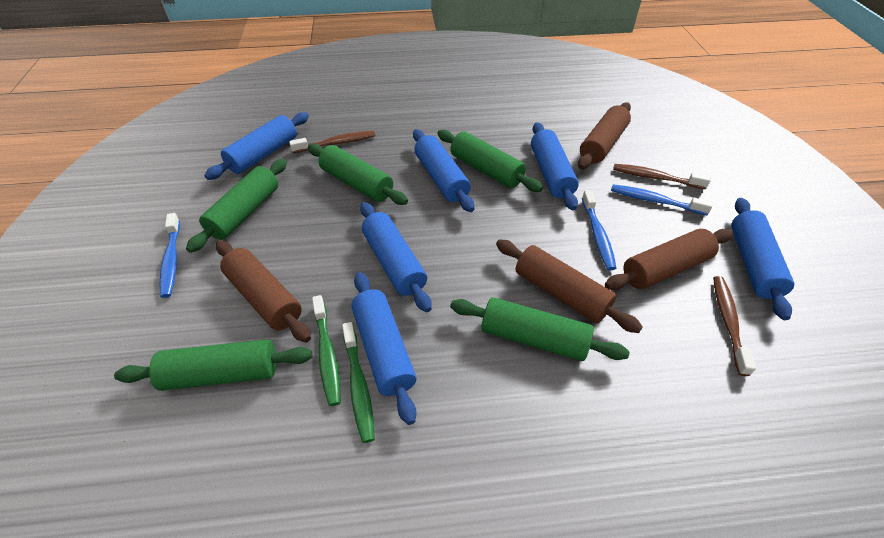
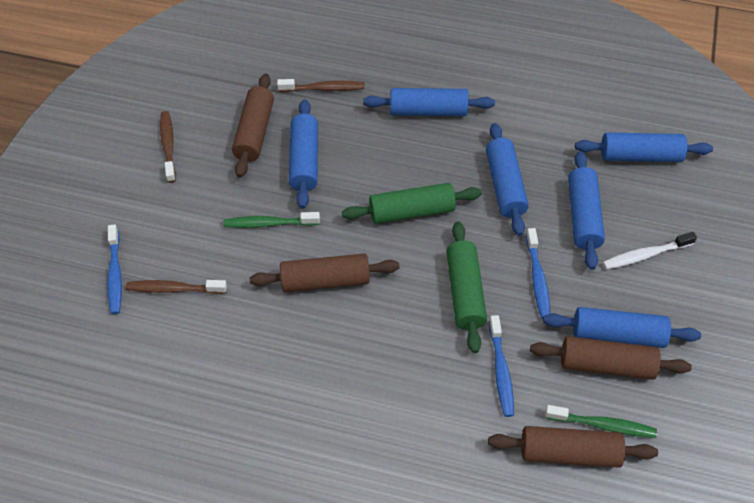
green rolling pin: 5 -> 2
white toothbrush: 0 -> 1

